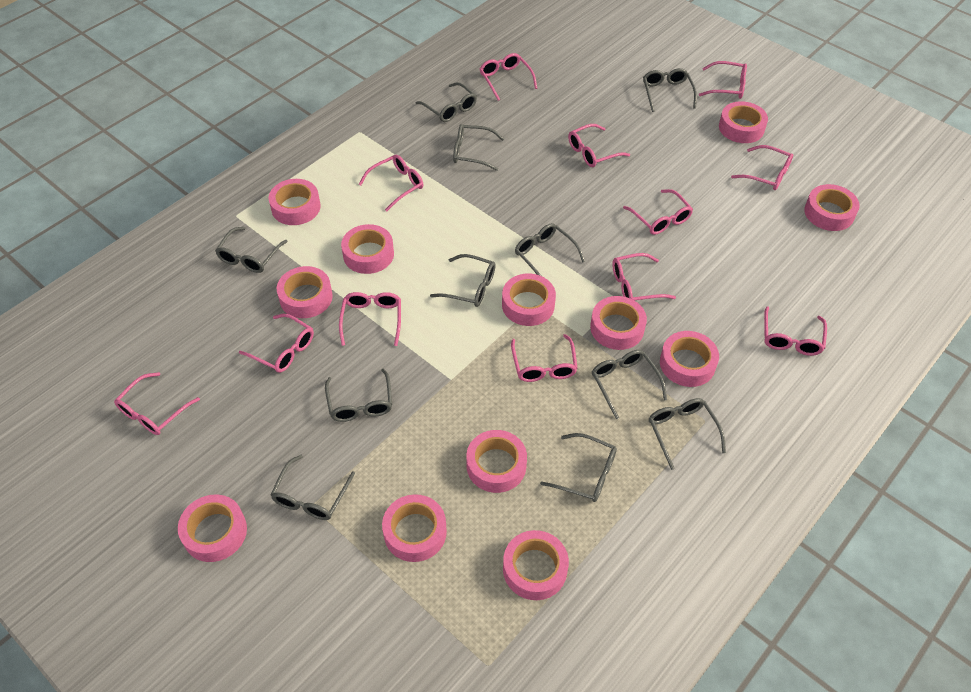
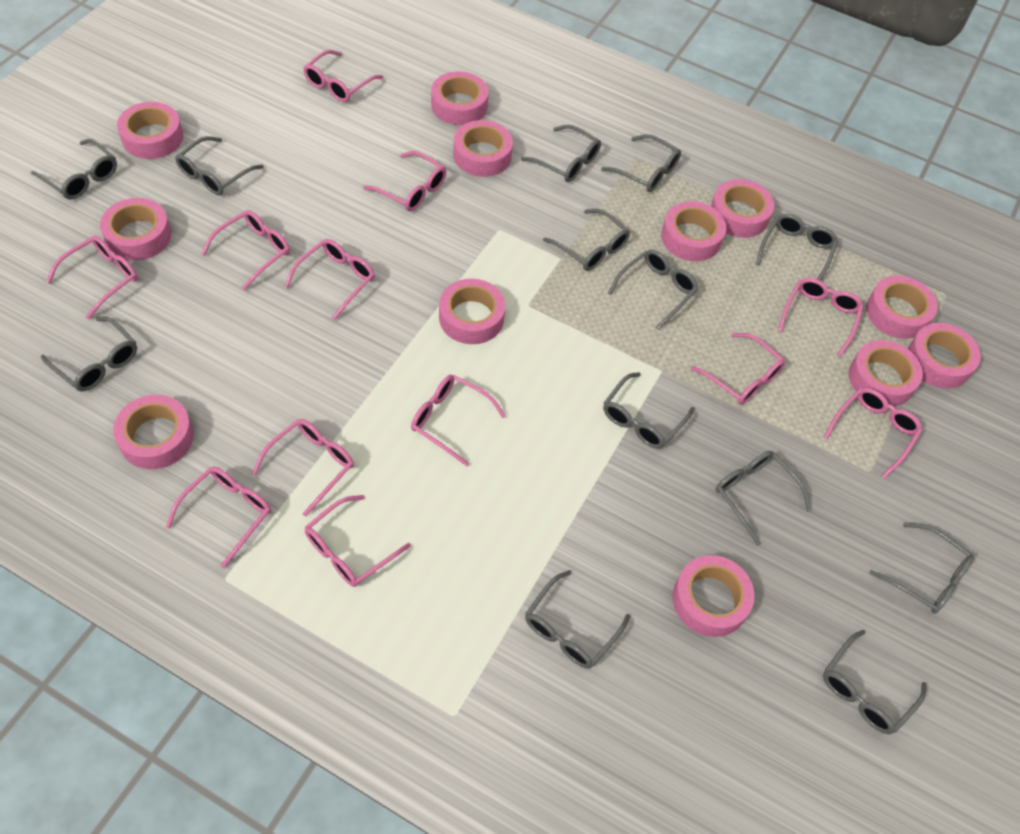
grey glasses: 11 -> 13

